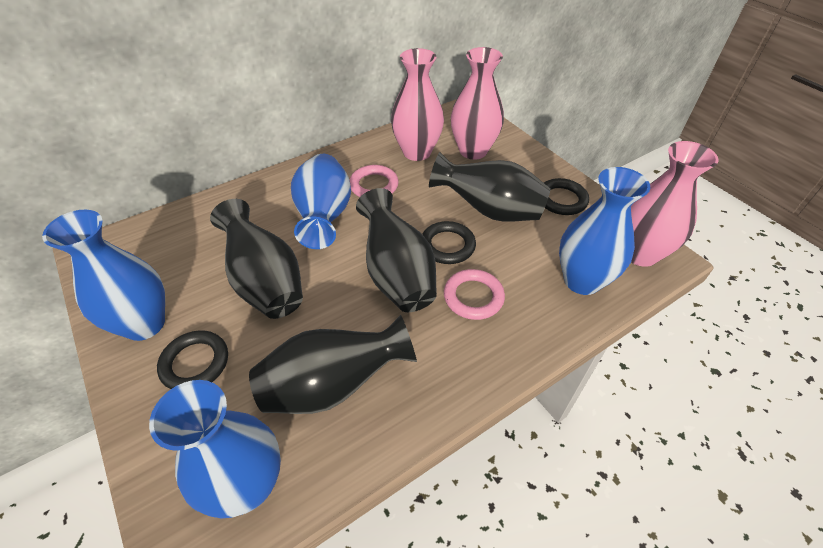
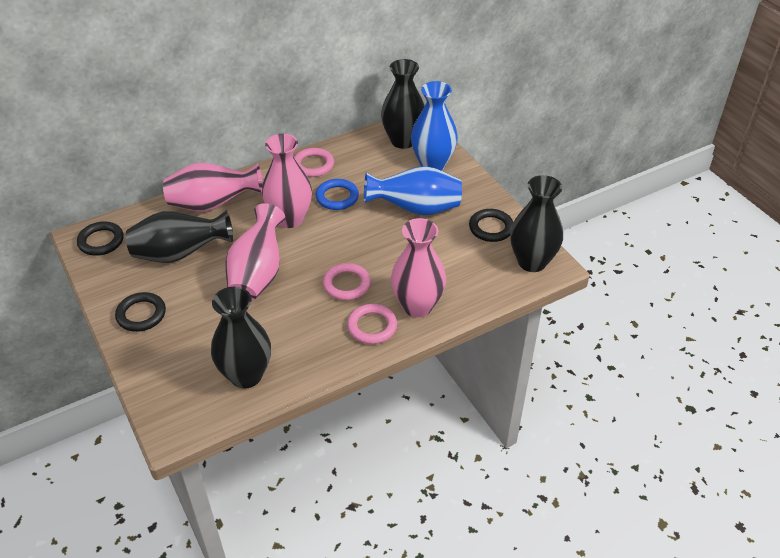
blue ring: 0 -> 1
blue vase: 4 -> 2
pink ring: 2 -> 3
pink vase: 3 -> 4

